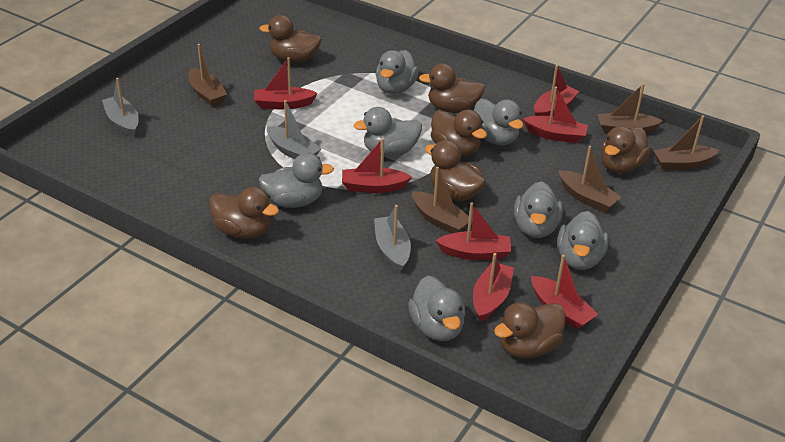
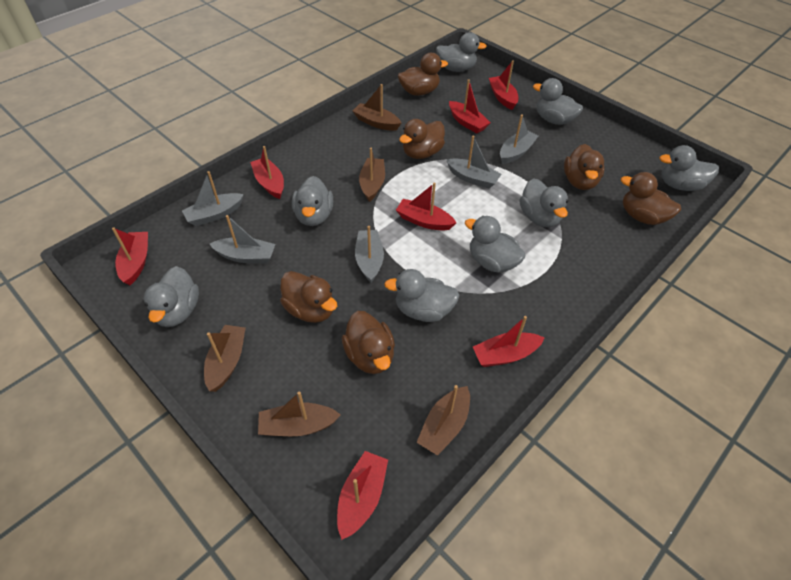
brown duck: 7 -> 6
grey boat: 3 -> 5
grey duck: 7 -> 8

